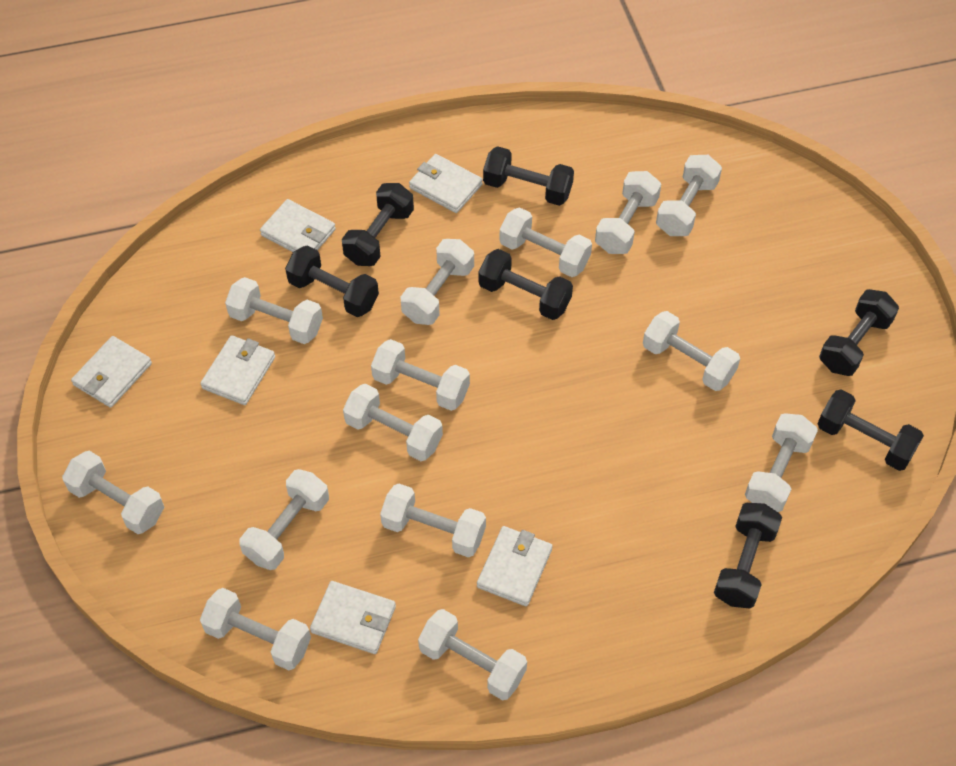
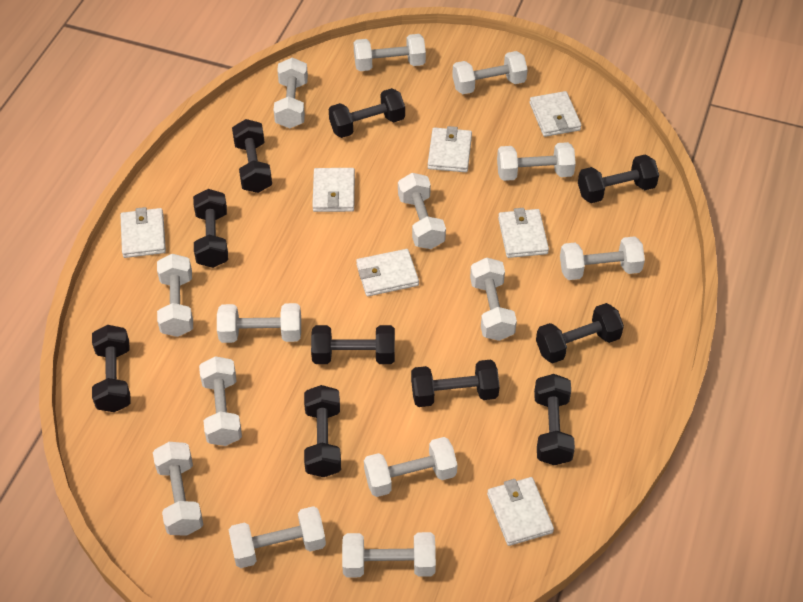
black dumbbell: 7 -> 10
white wallet: 6 -> 7

